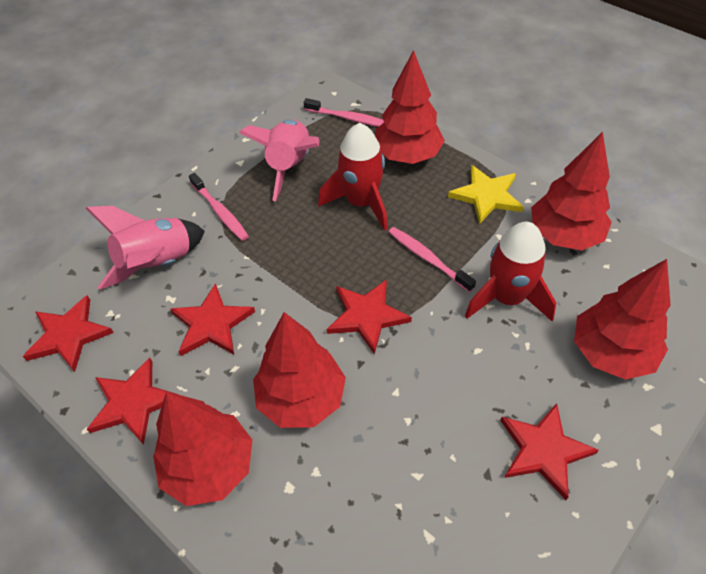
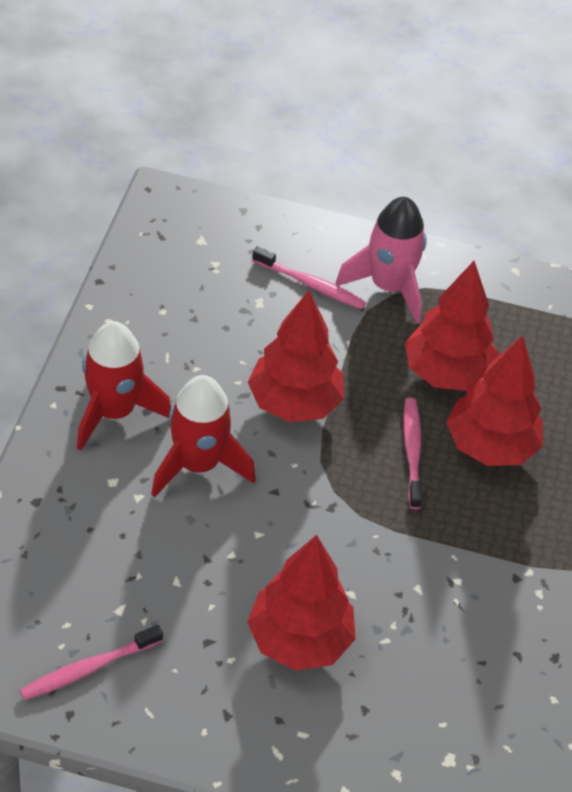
pink rocket: 2 -> 1
red star: 5 -> 0
red tree: 5 -> 4
yellow star: 1 -> 0

